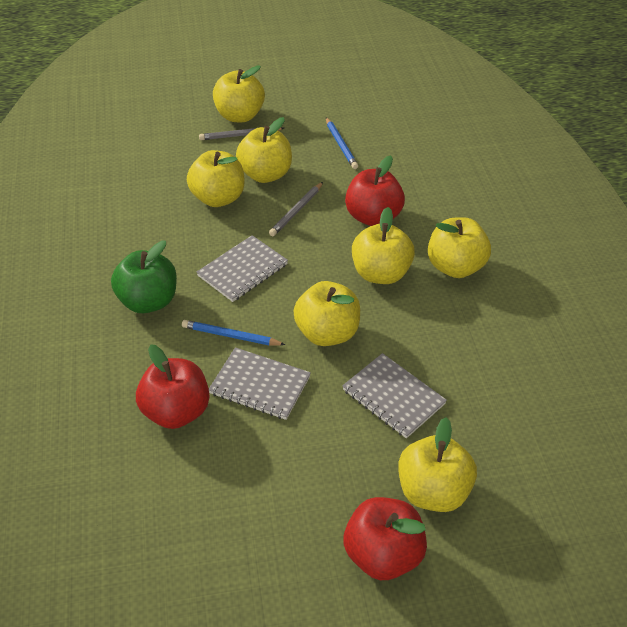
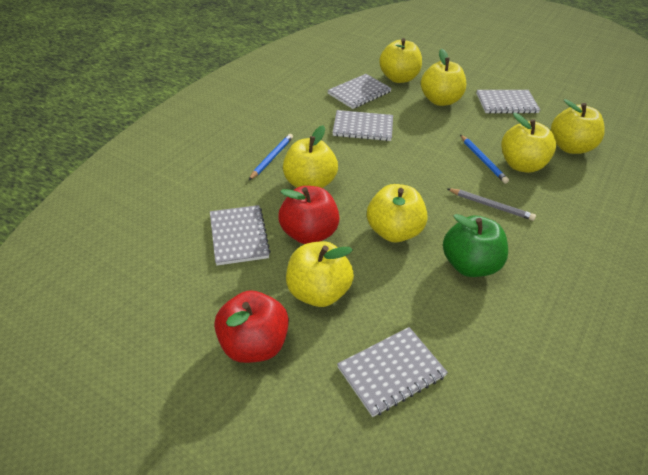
grey notebook: 3 -> 5
grey pencil: 2 -> 1
red apple: 3 -> 2

